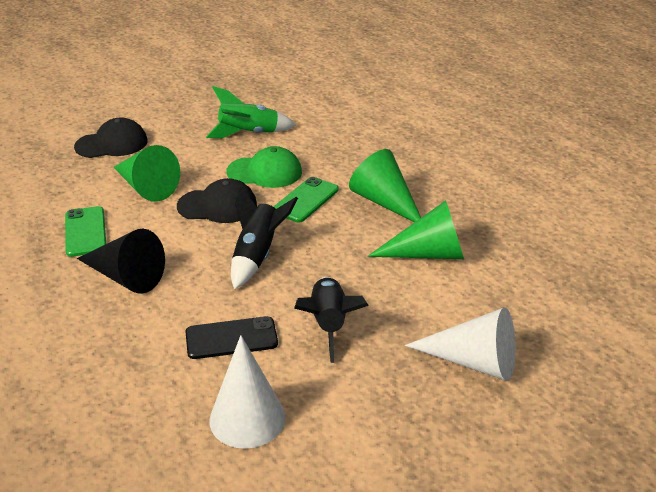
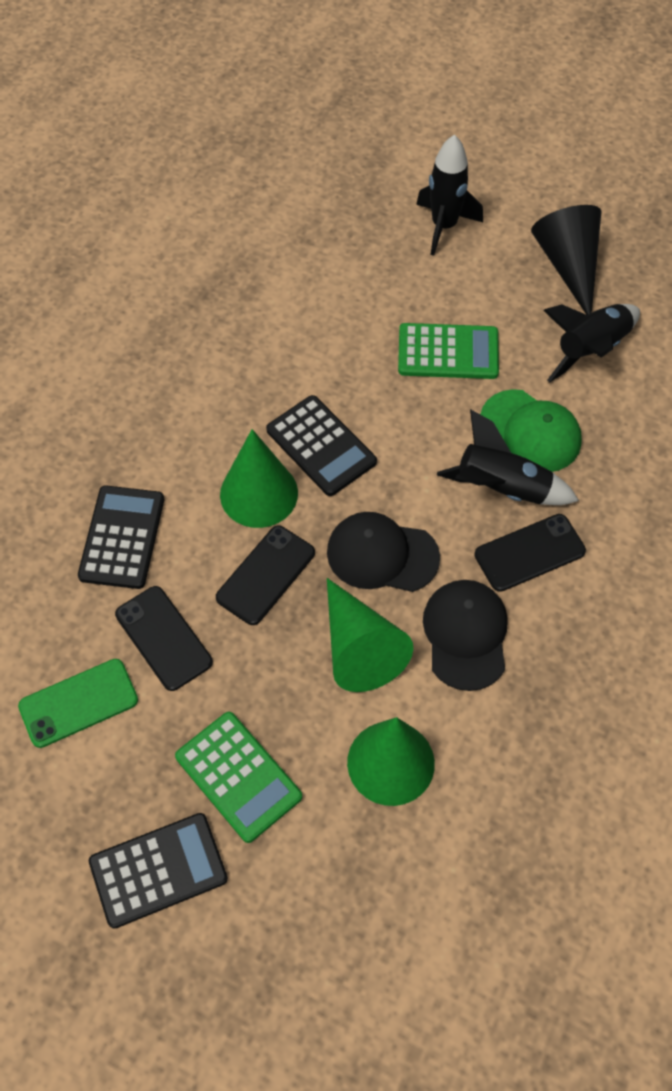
black calculator: 0 -> 3
black phone: 1 -> 3
black rocket: 2 -> 3
green calculator: 0 -> 2
green phone: 2 -> 1
green rocket: 1 -> 0
white cone: 2 -> 0

